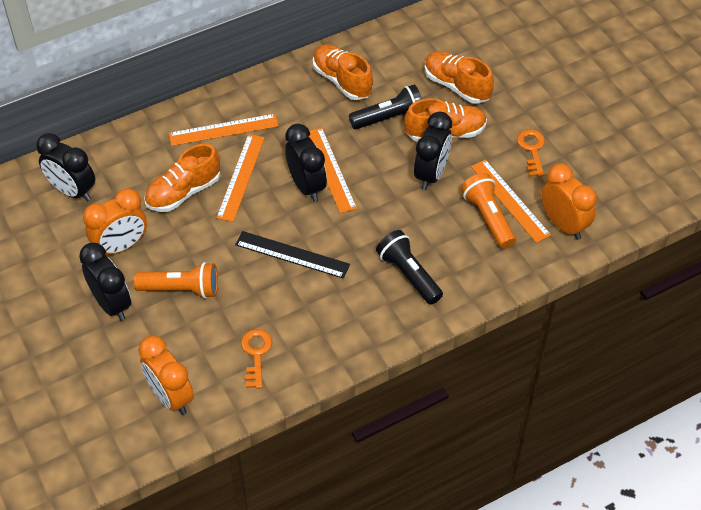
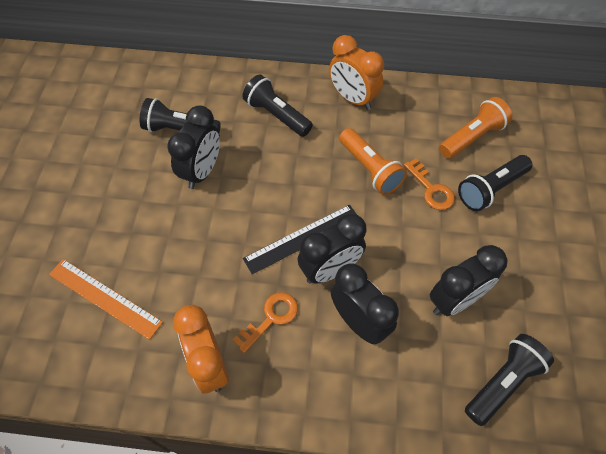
black flashlight: 2 -> 4
orange clock: 3 -> 2
orange ruler: 4 -> 1
orange shoe: 4 -> 0

